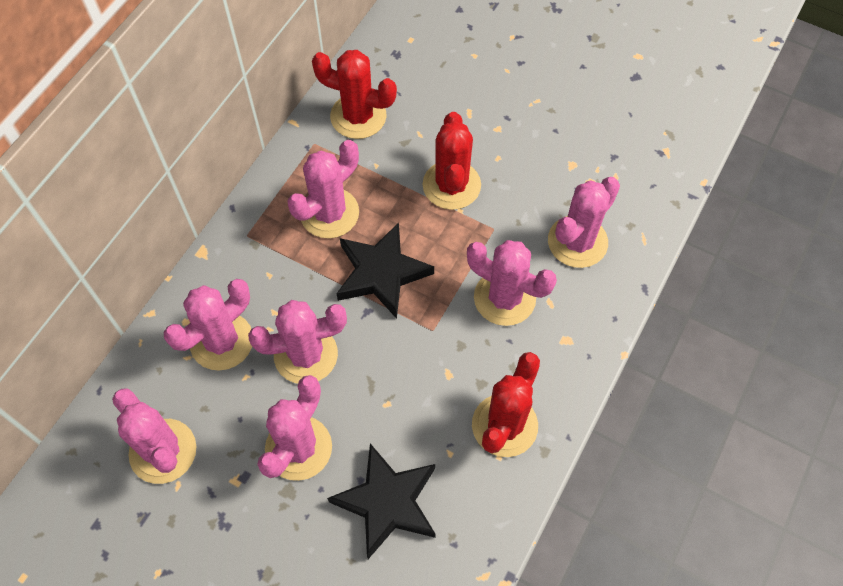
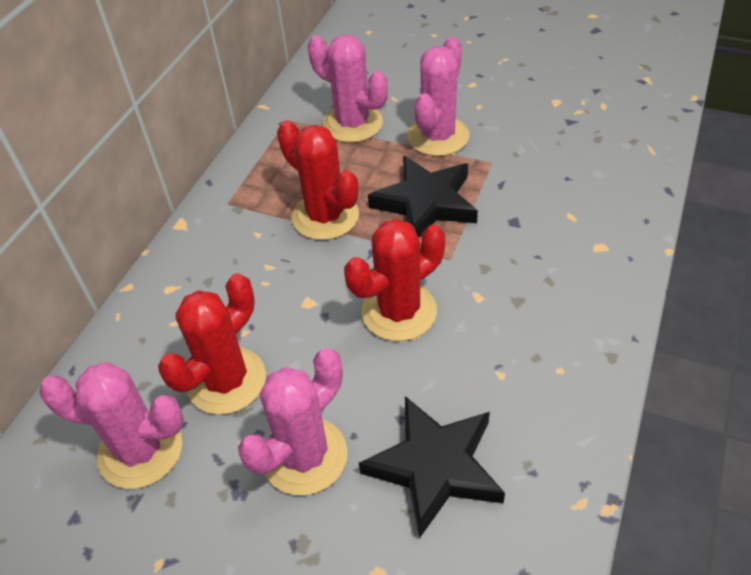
pink cactus: 7 -> 4

